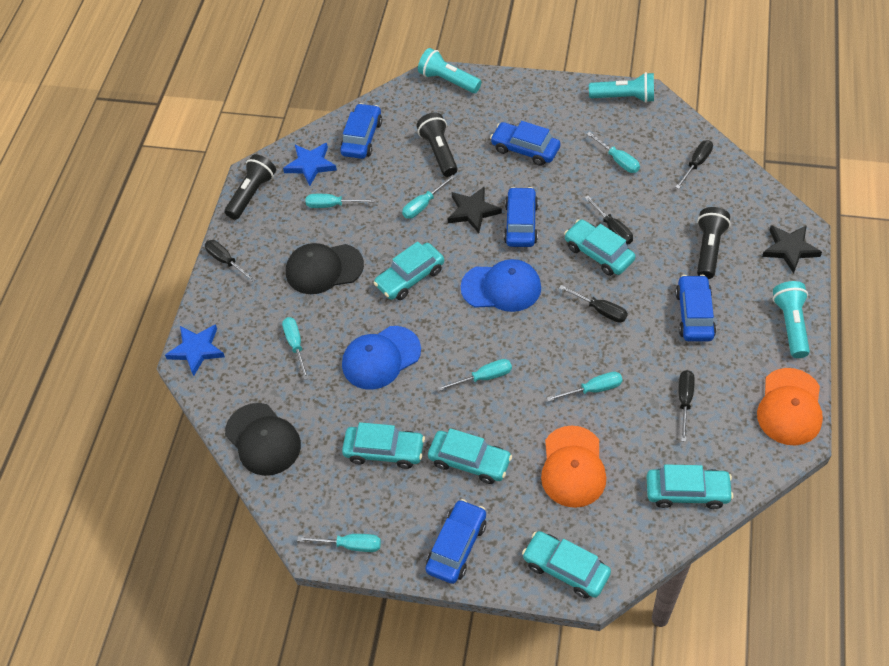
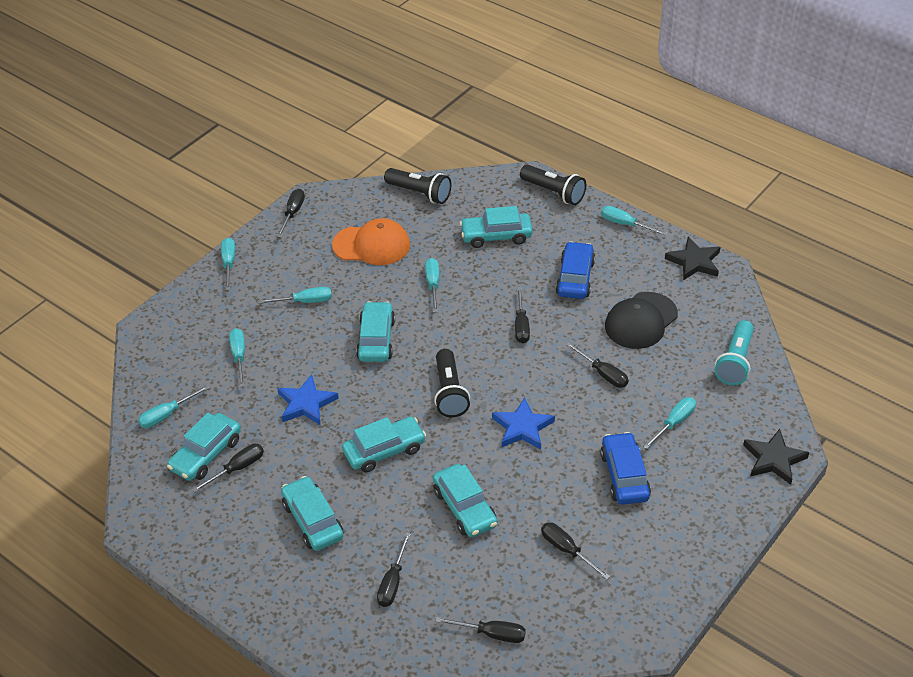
black cap: 2 -> 1
black screwdriver: 5 -> 7
blue cap: 2 -> 0
blue car: 5 -> 2
orange cap: 2 -> 1
turquoise flashlight: 3 -> 1

